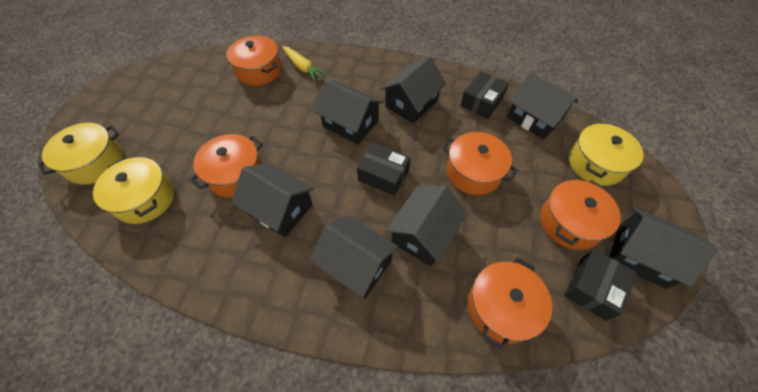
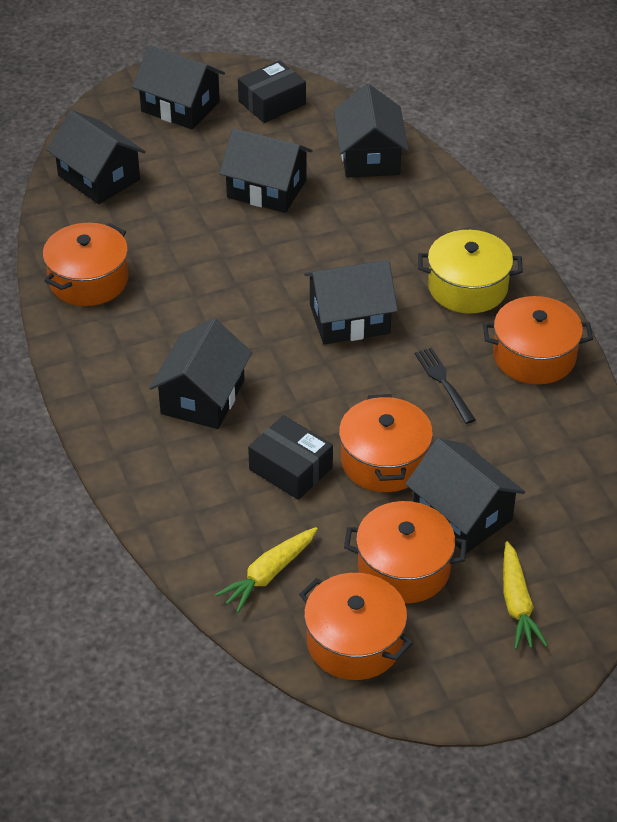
black box: 3 -> 2
black fork: 0 -> 1
yellow carrot: 1 -> 2
yellow pot: 3 -> 1

